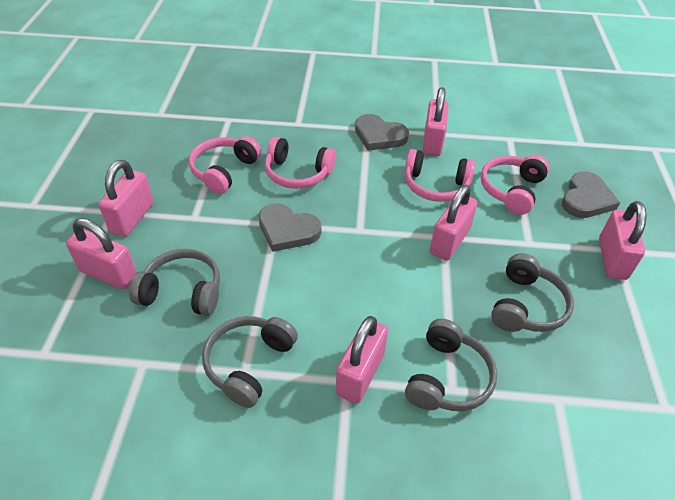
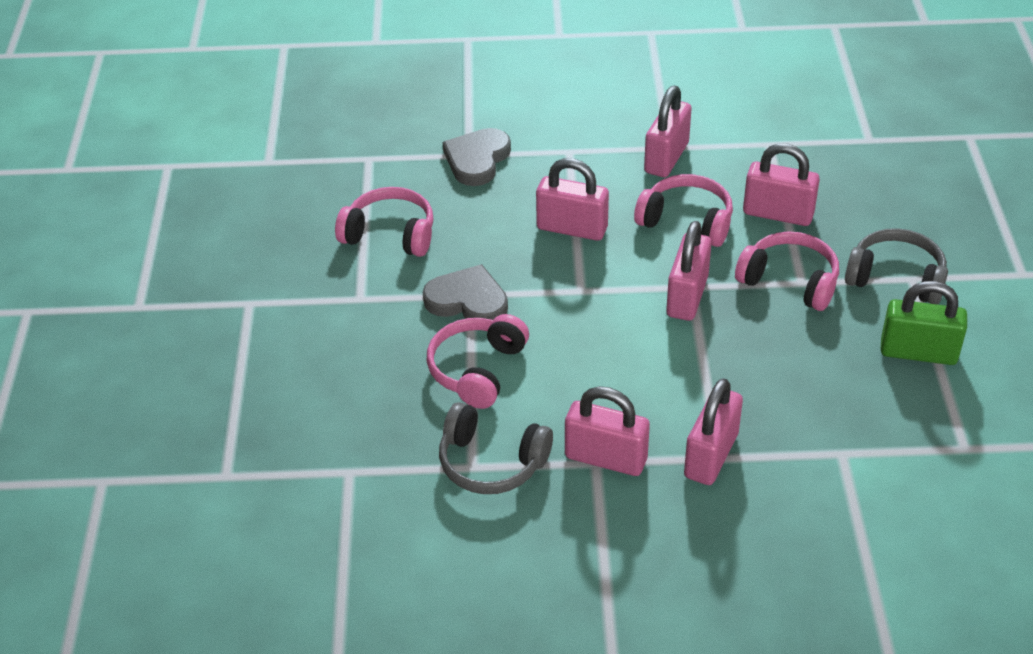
green padlock: 0 -> 1
grey headphones: 4 -> 2
grey heart: 3 -> 2

